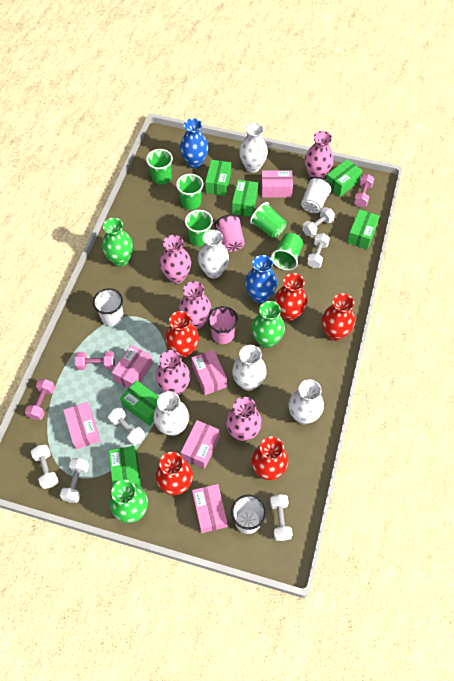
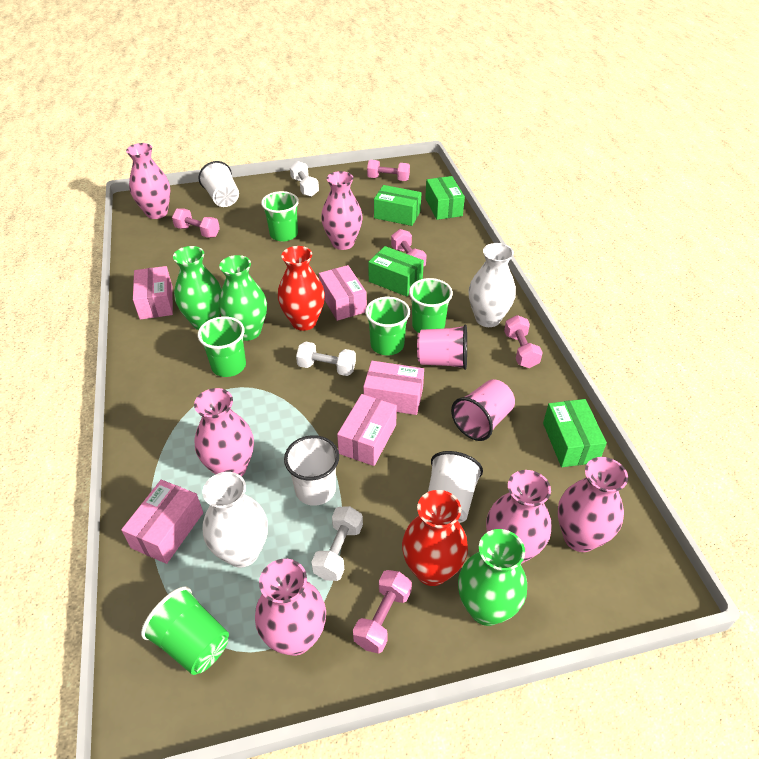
blue vase: 2 -> 0
green box: 6 -> 4
pink box: 6 -> 5
pink dumbbell: 3 -> 5
pink vase: 5 -> 6
red vase: 5 -> 2
white dumbbell: 6 -> 3
white vase: 5 -> 2

